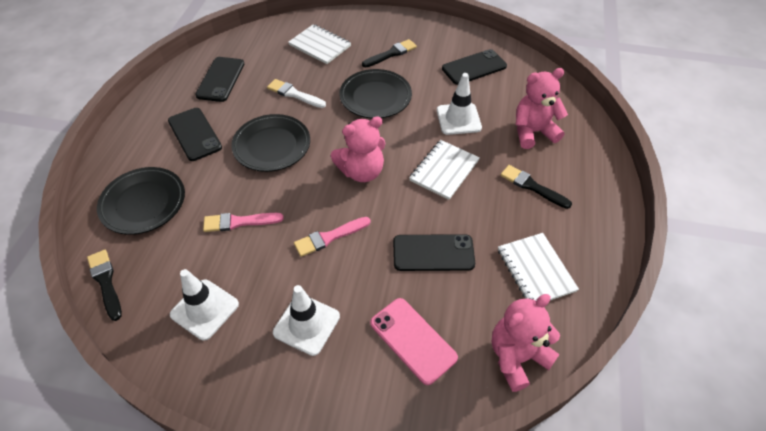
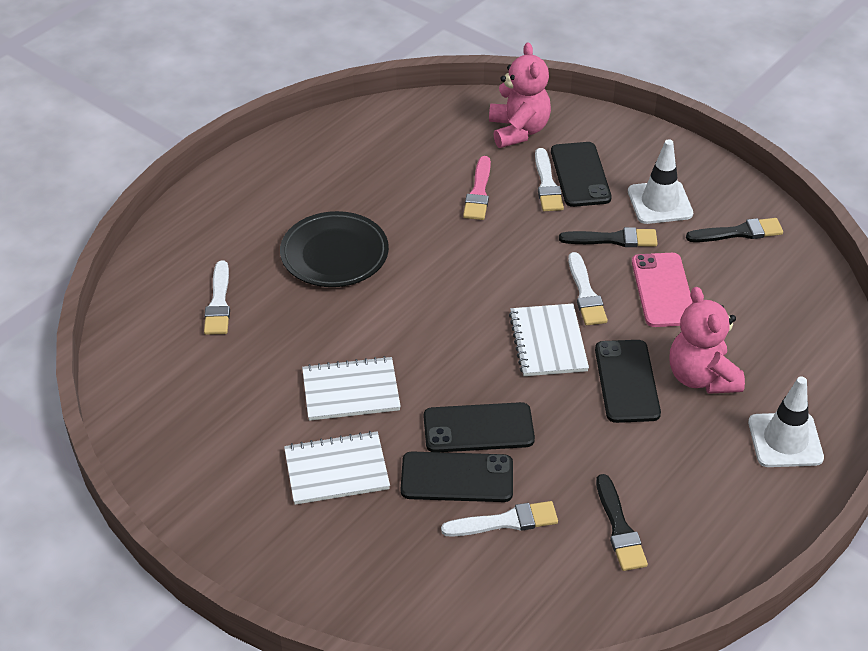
black plate: 3 -> 1
pink brush: 2 -> 1
pink teddy bear: 3 -> 2
white brush: 1 -> 4
white traffic cone: 3 -> 2

